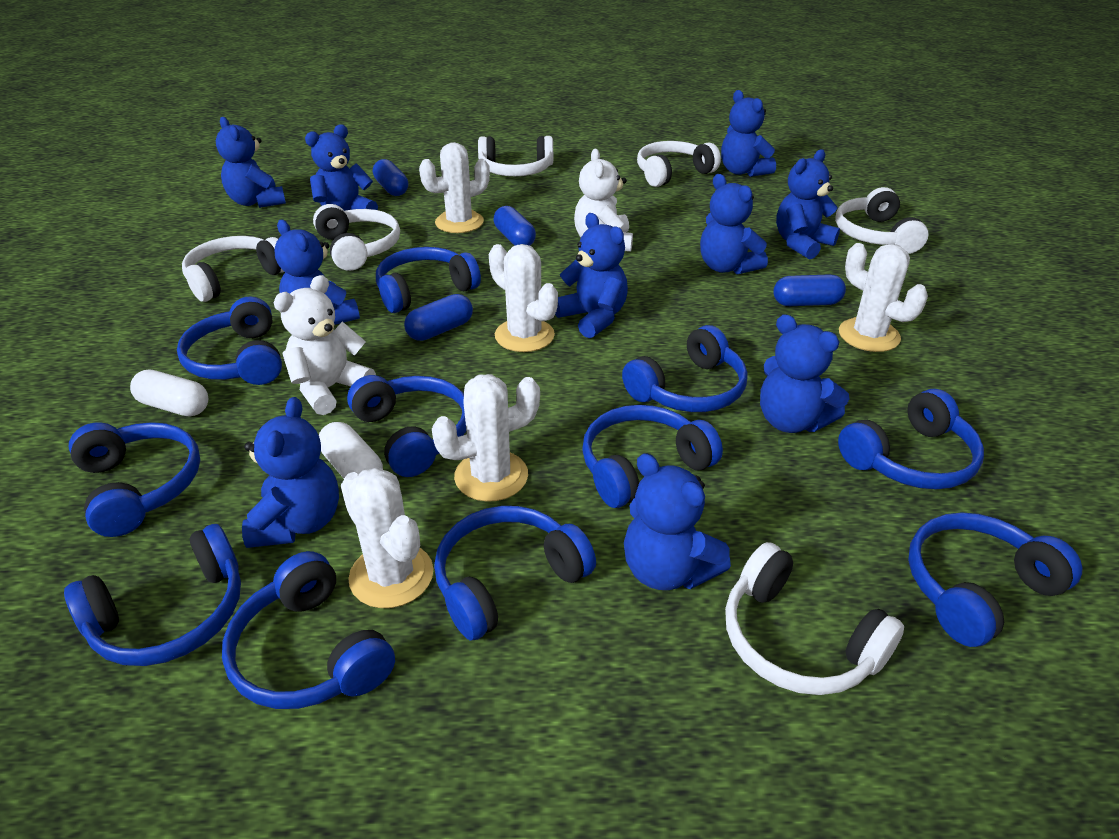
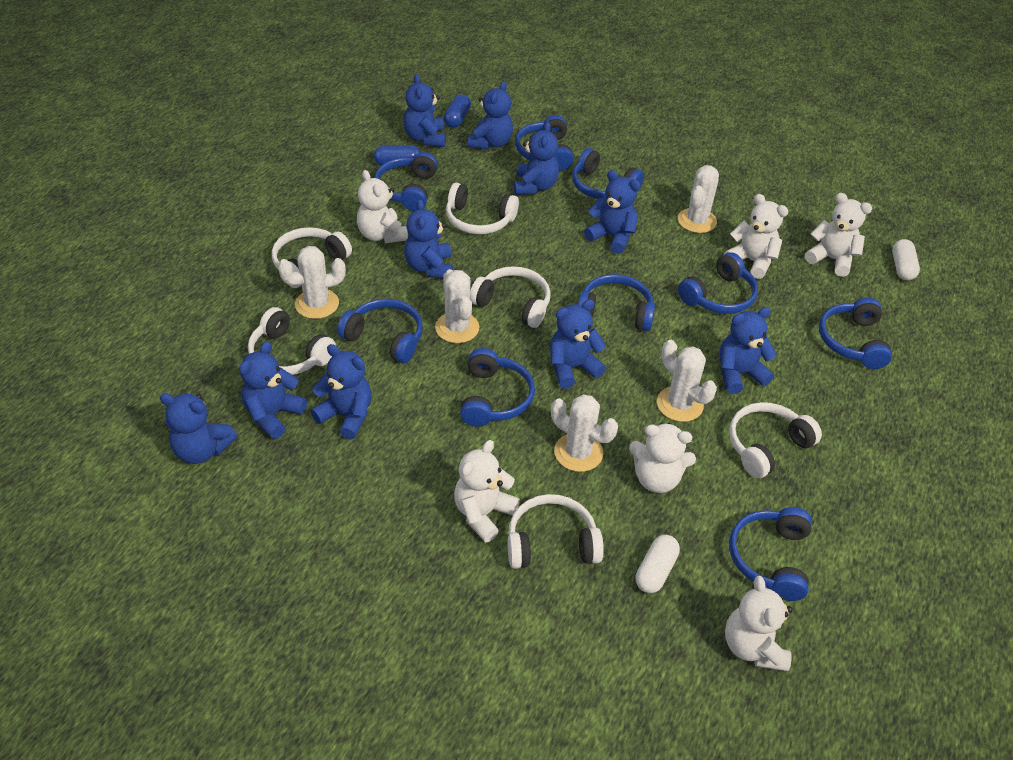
blue capsule: 4 -> 2
blue headphones: 11 -> 9
white teddy bear: 2 -> 6

